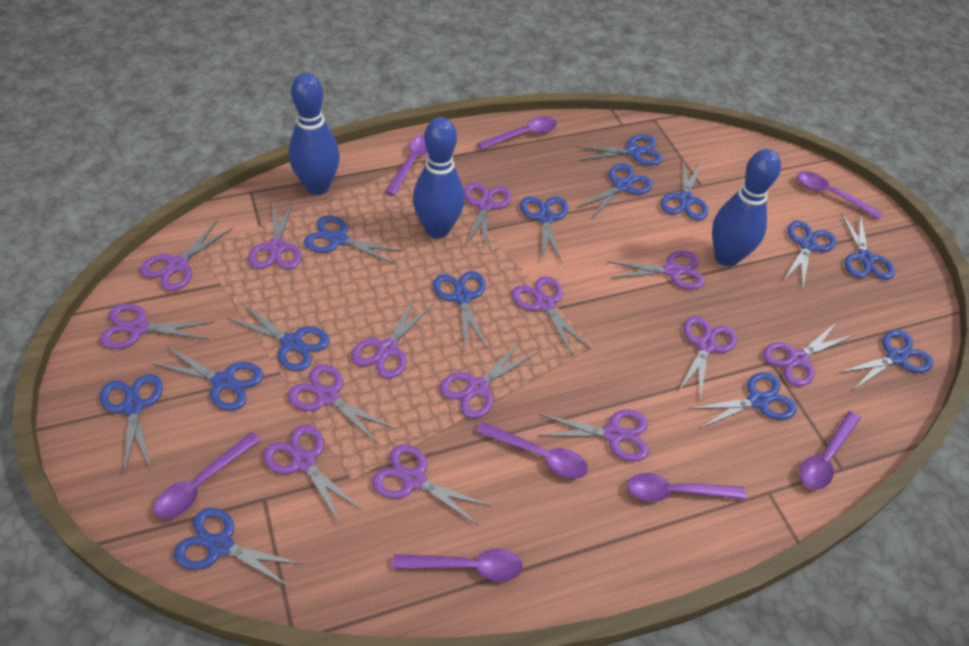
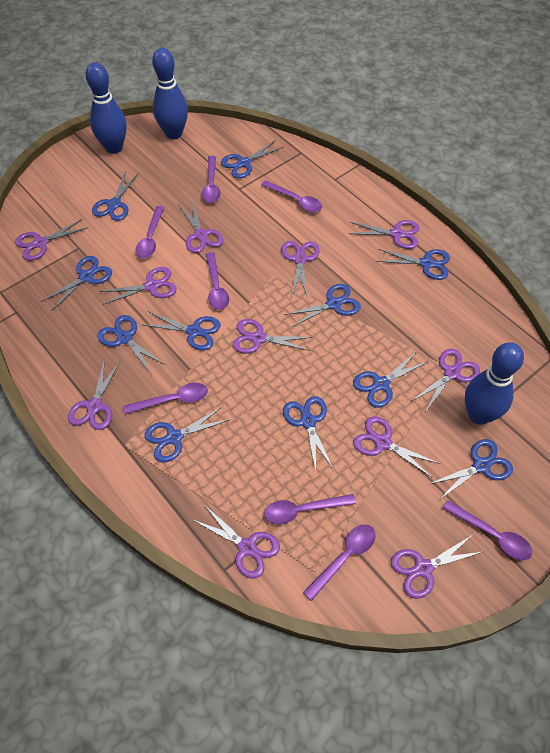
blue scissors: 14 -> 11
purple scissors: 14 -> 11

